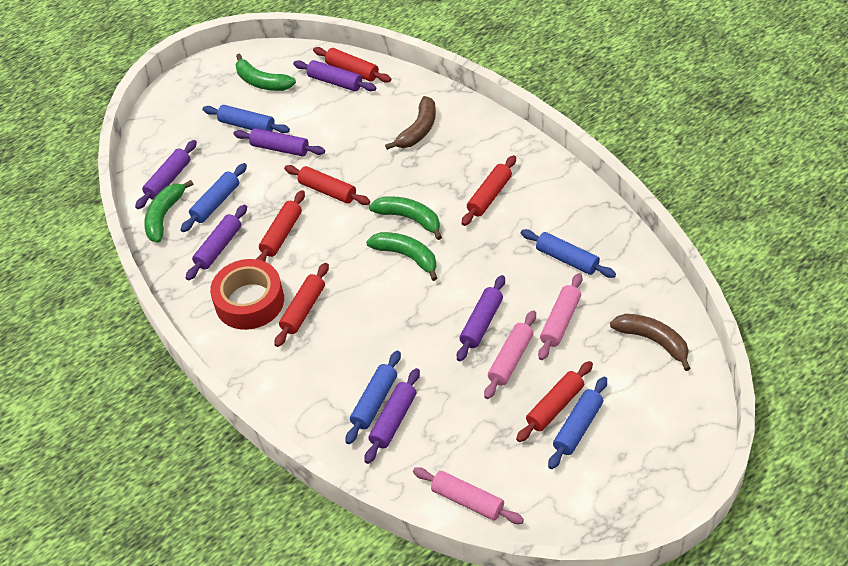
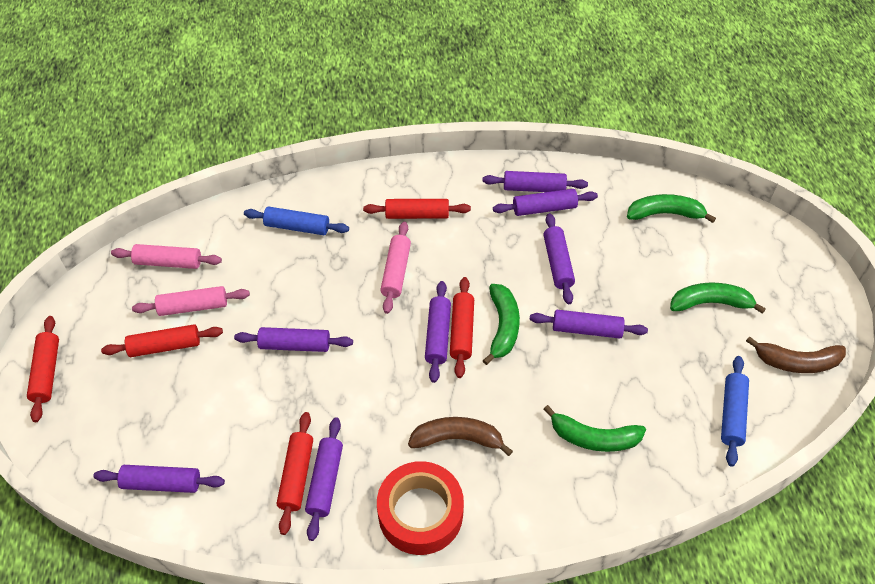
blue rolling pin: 5 -> 2
purple rolling pin: 6 -> 8
red rolling pin: 6 -> 5

